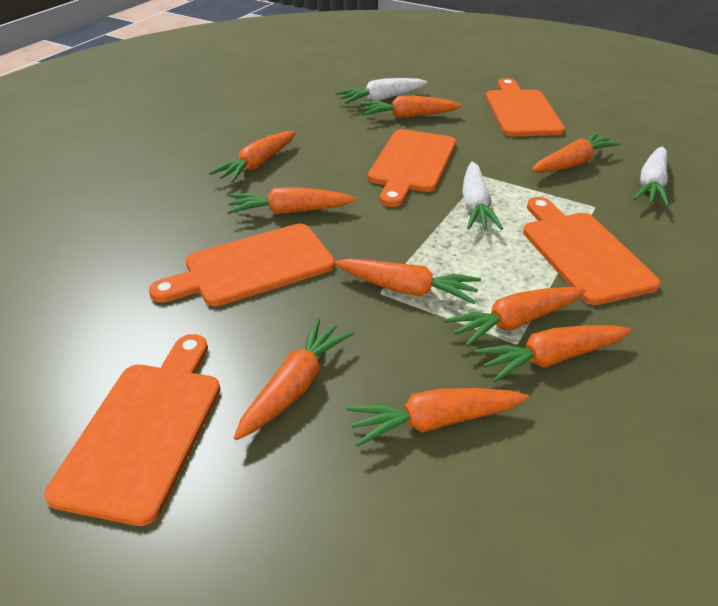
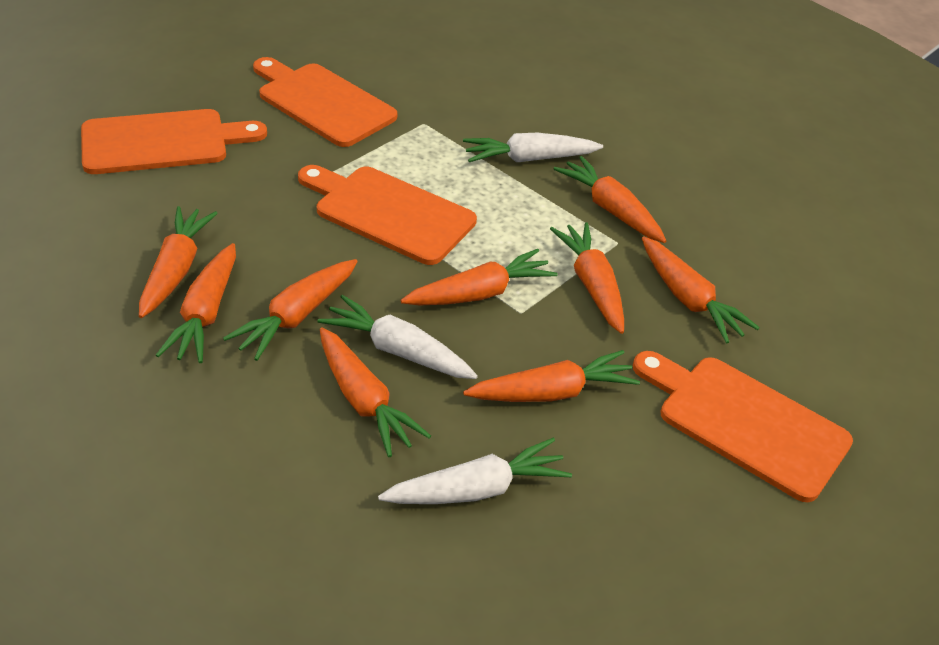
orange cutting board: 5 -> 4

